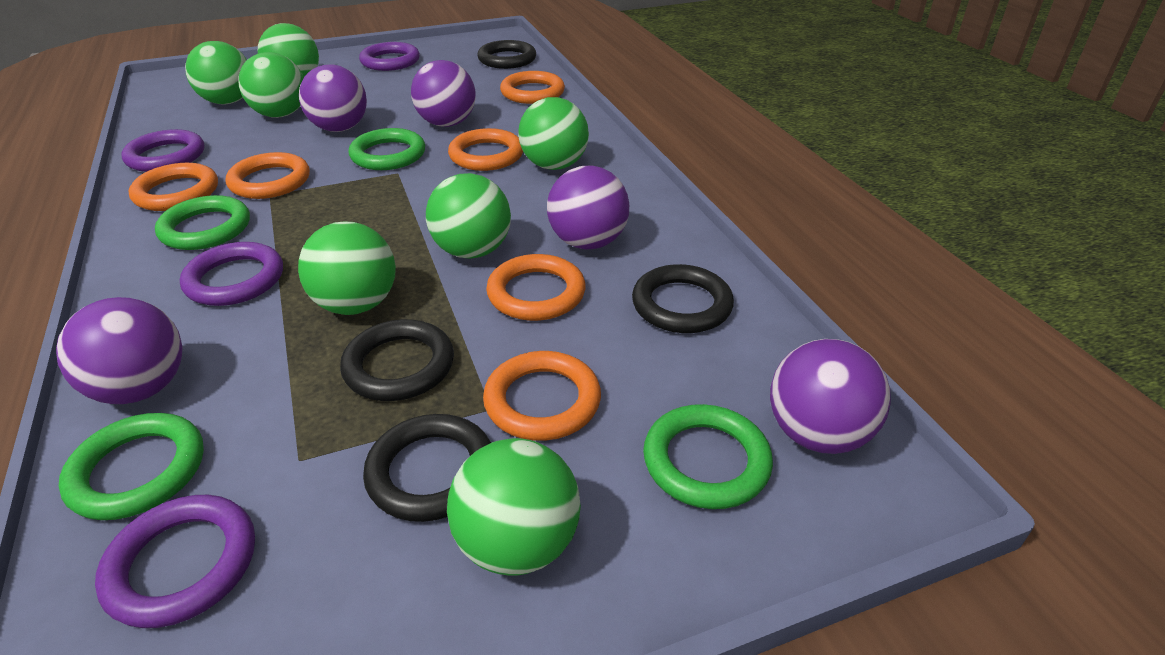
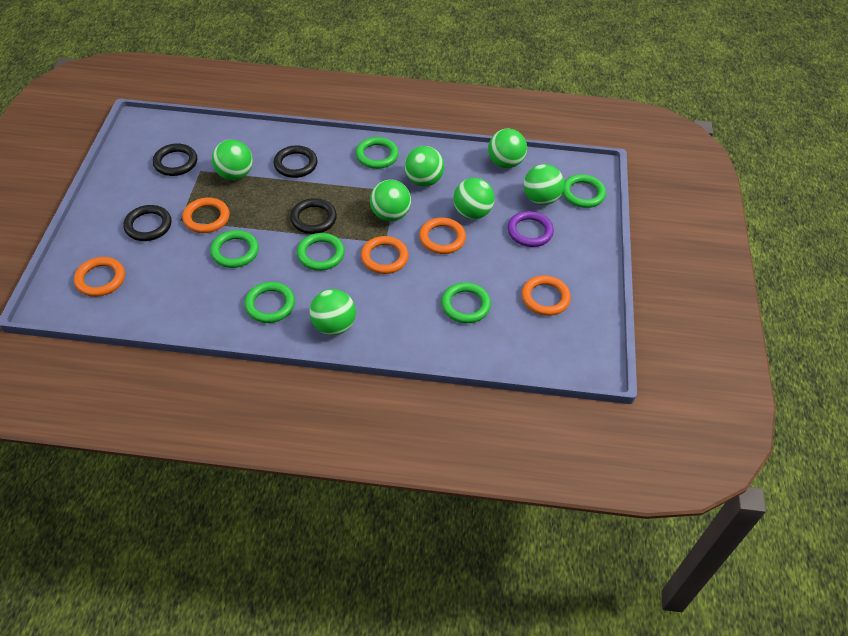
green ring: 4 -> 6
orange ring: 6 -> 5
purple ball: 5 -> 0
purple ring: 4 -> 1

